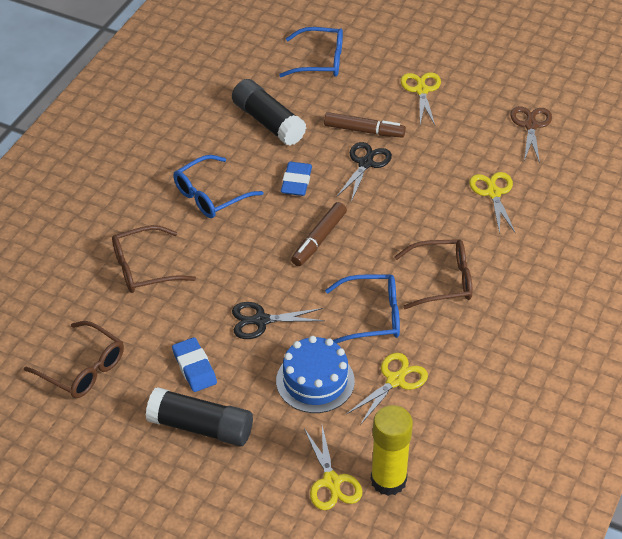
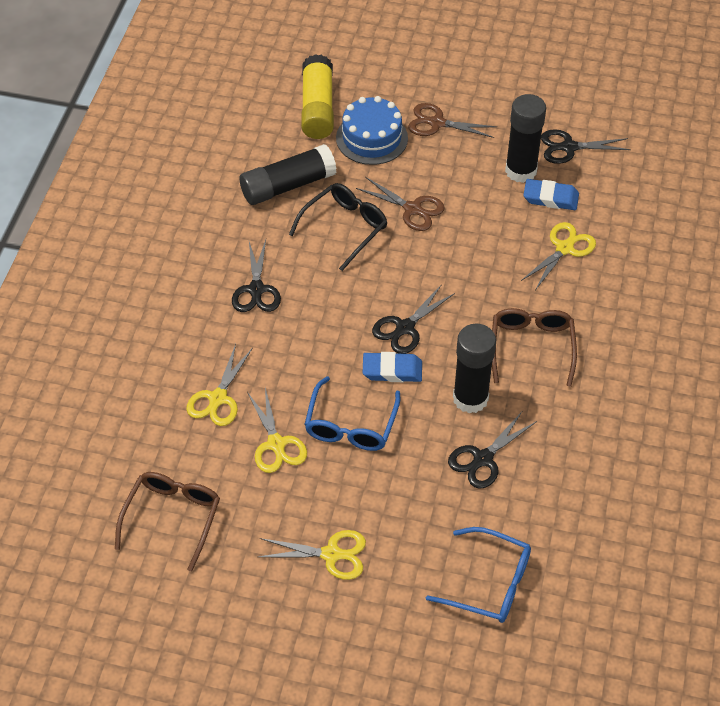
black glasses: 0 -> 1
black glue stick: 2 -> 3
black scissors: 2 -> 4
blue glasses: 3 -> 2
brown glasses: 3 -> 2
brown marker: 2 -> 0
brown scissors: 1 -> 2

